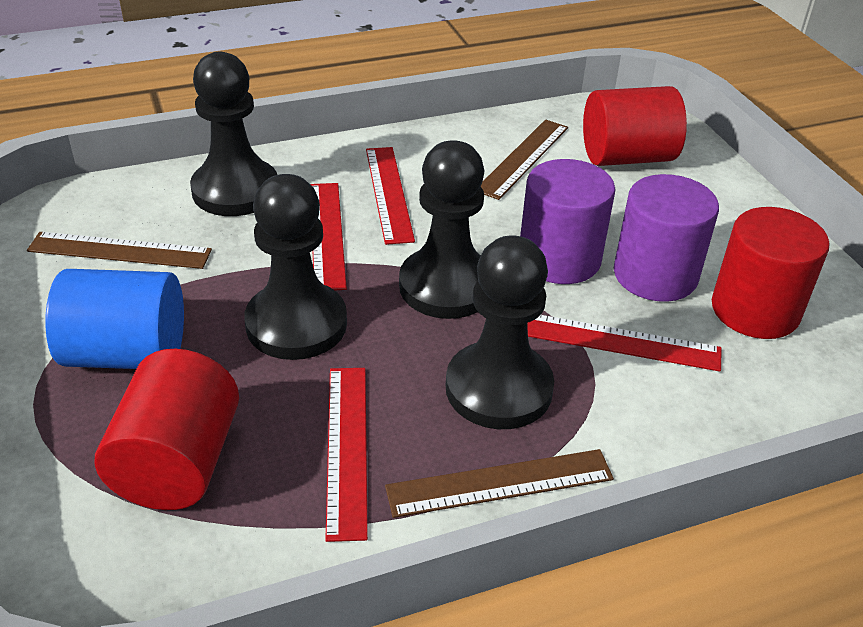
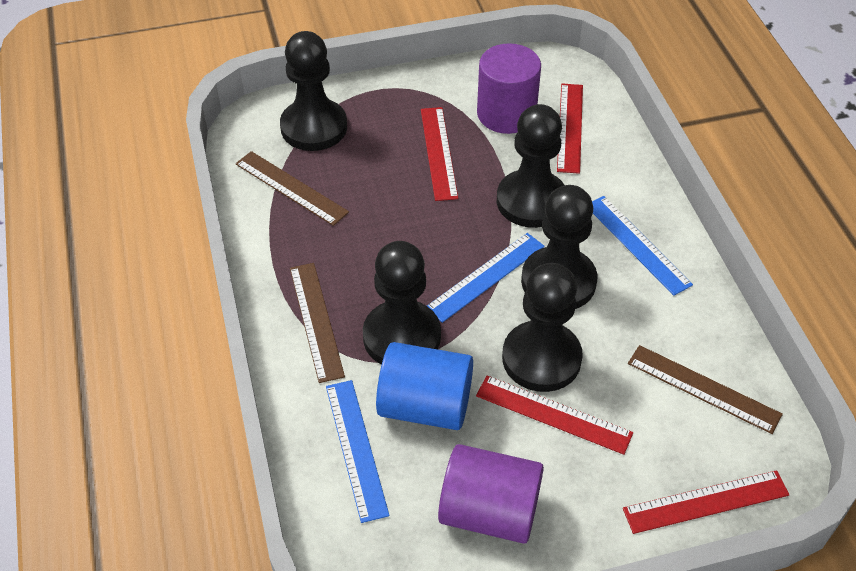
black pawn: 4 -> 5
blue ruler: 0 -> 3
red cylinder: 3 -> 0

